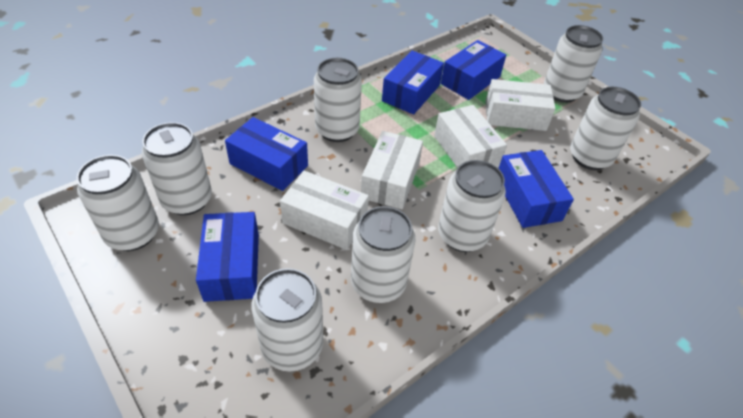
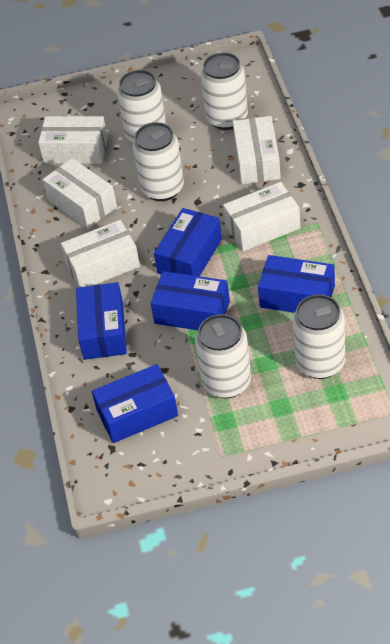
white box: 4 -> 5
white can: 8 -> 5

